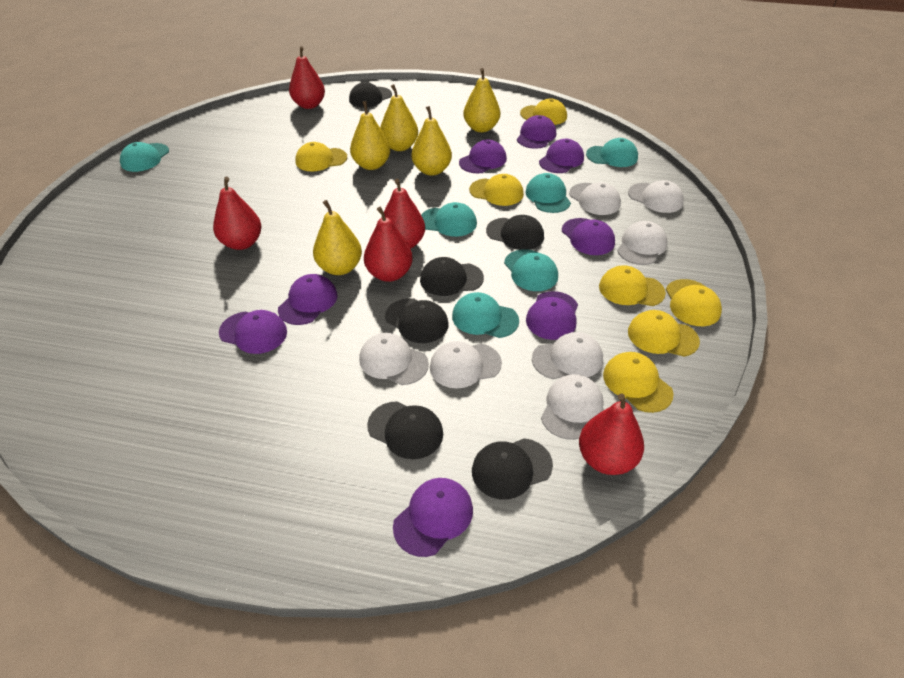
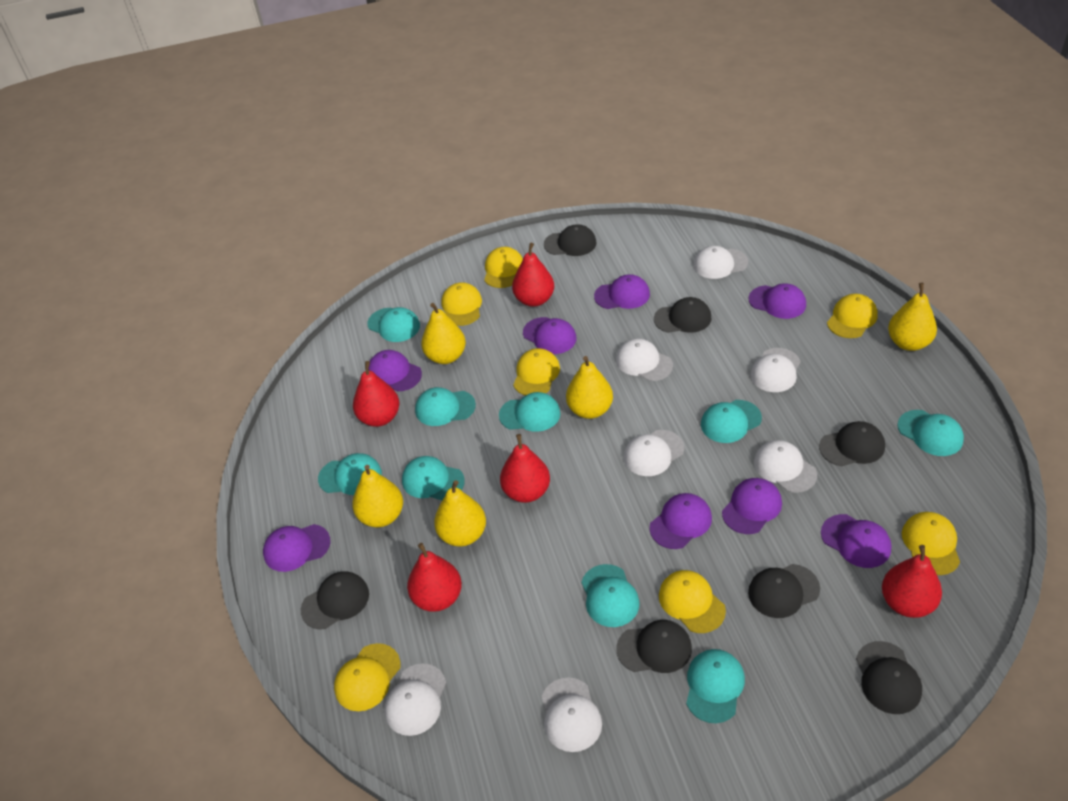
black cap: 6 -> 7
turquoise cap: 6 -> 9

